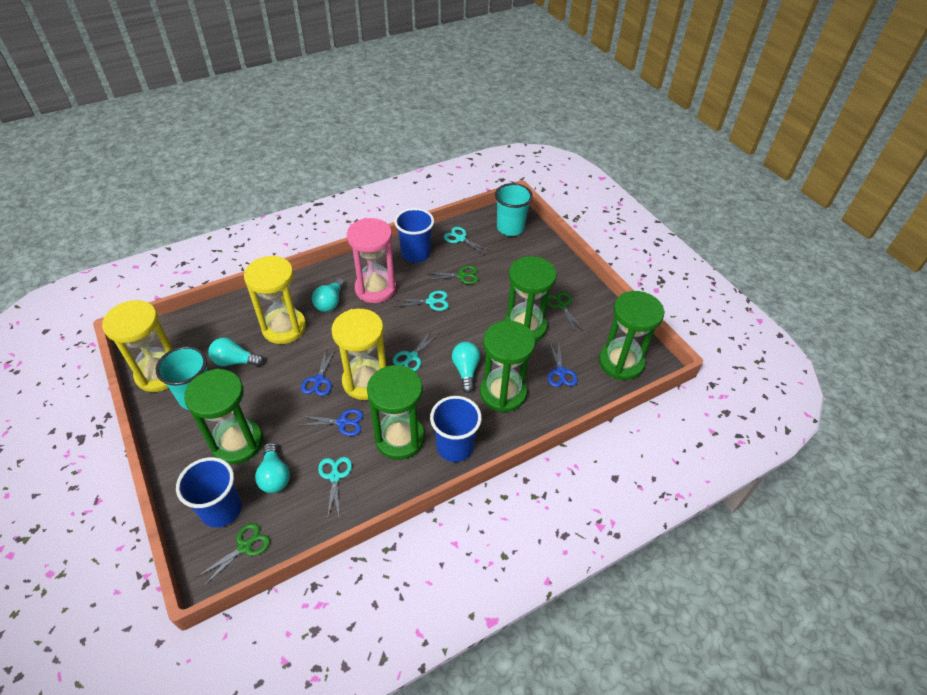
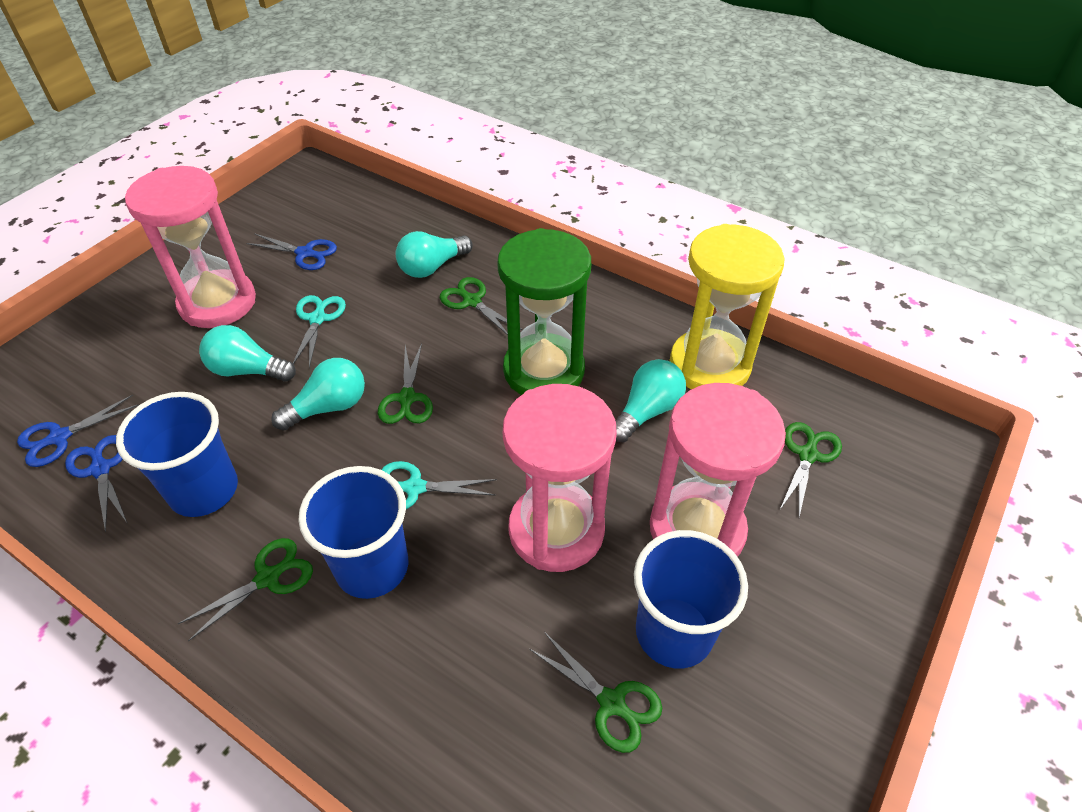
green hourglass: 5 -> 1
green scissors: 3 -> 5
pink hourglass: 1 -> 3
turquoise cup: 2 -> 0
turquoise scissors: 4 -> 2
yellow hourglass: 3 -> 1

